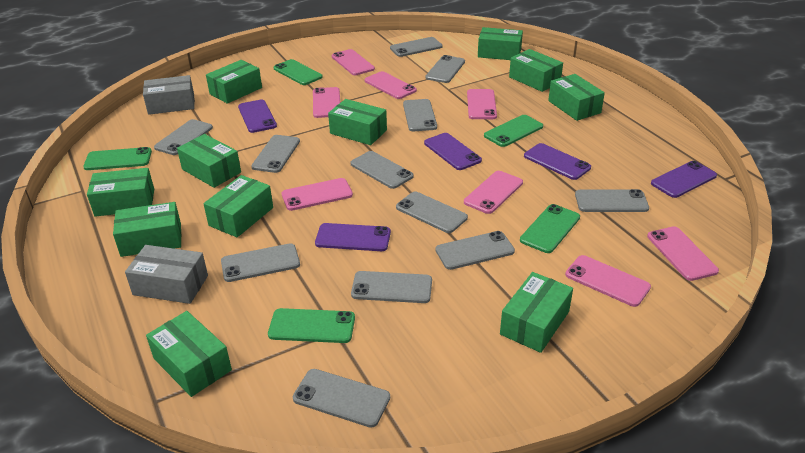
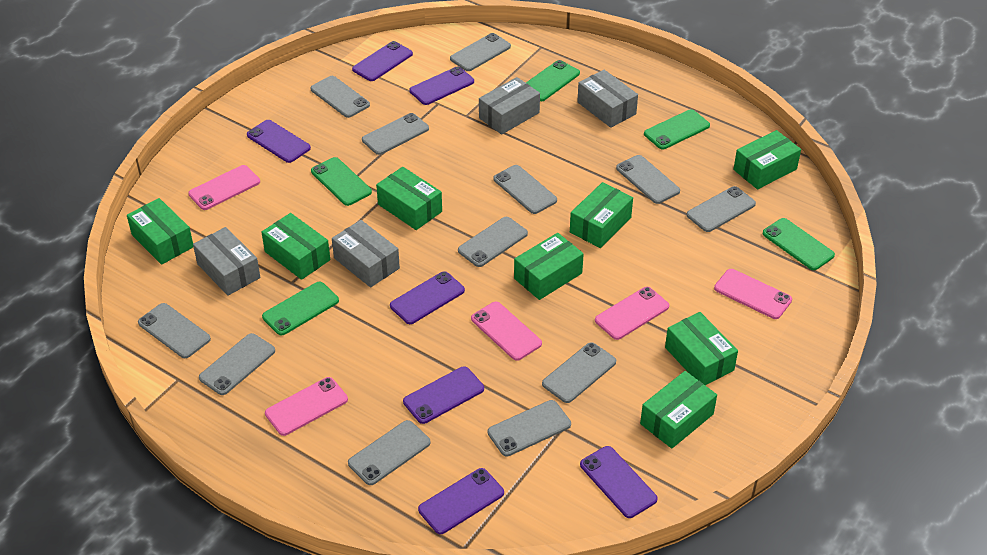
green box: 11 -> 8
grey box: 2 -> 4
pink phone: 8 -> 5
purple phone: 5 -> 7

